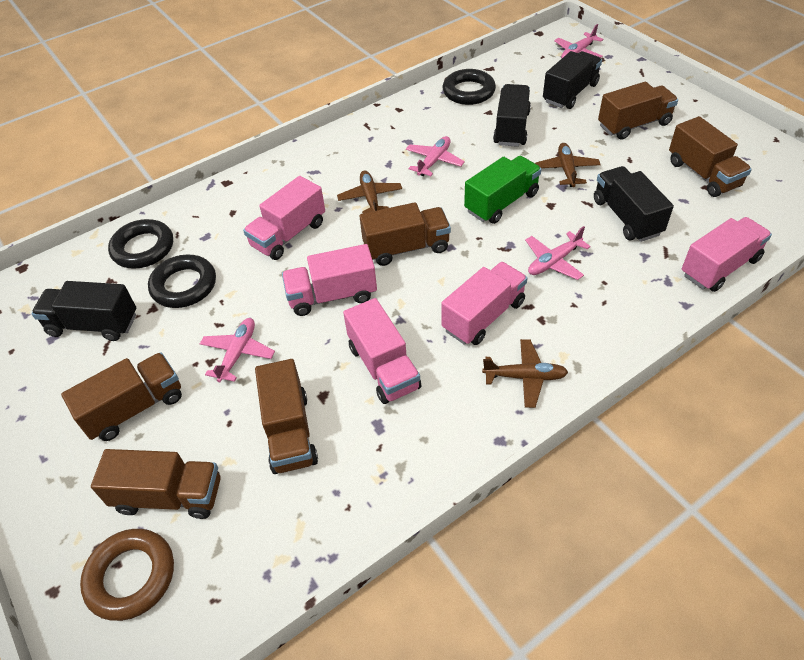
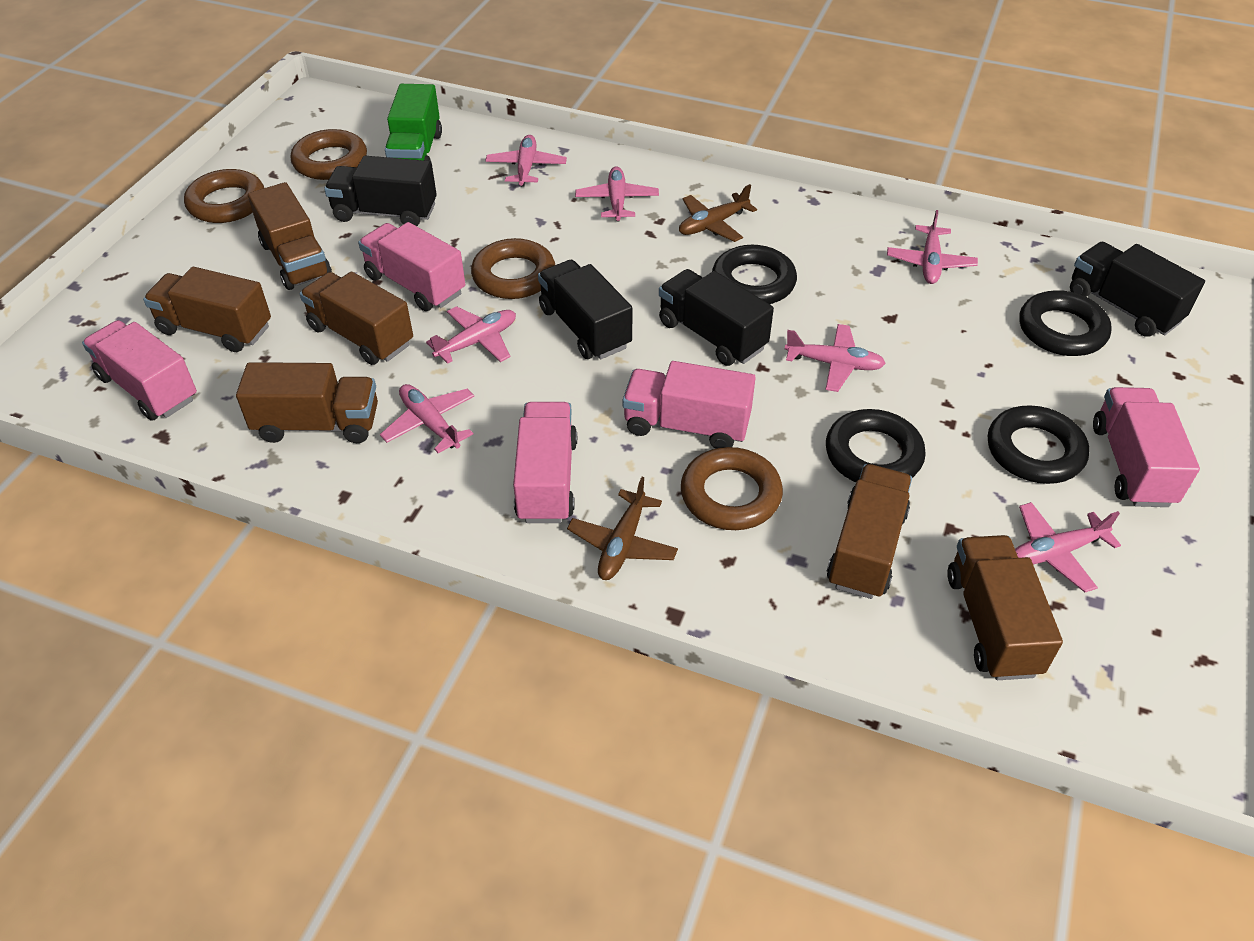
black ring: 3 -> 4
brown plane: 3 -> 2
brown ring: 1 -> 4
pink plane: 4 -> 7

